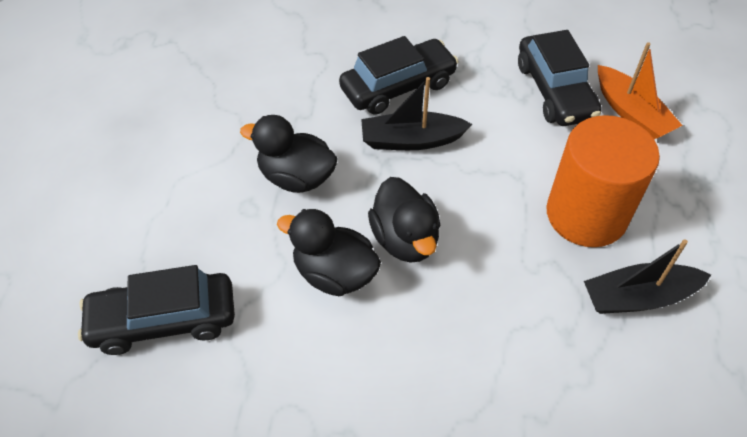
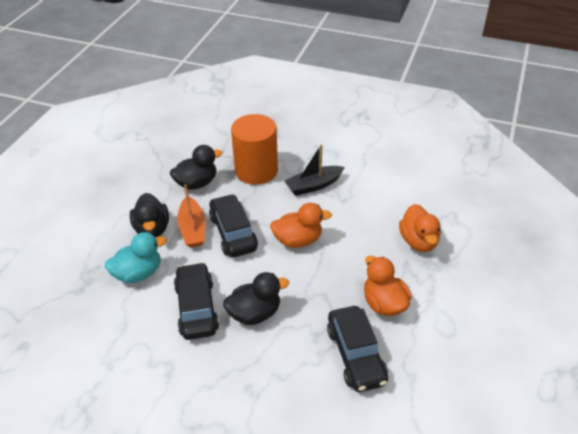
black boat: 2 -> 1
orange duck: 0 -> 3
turquoise duck: 0 -> 1

